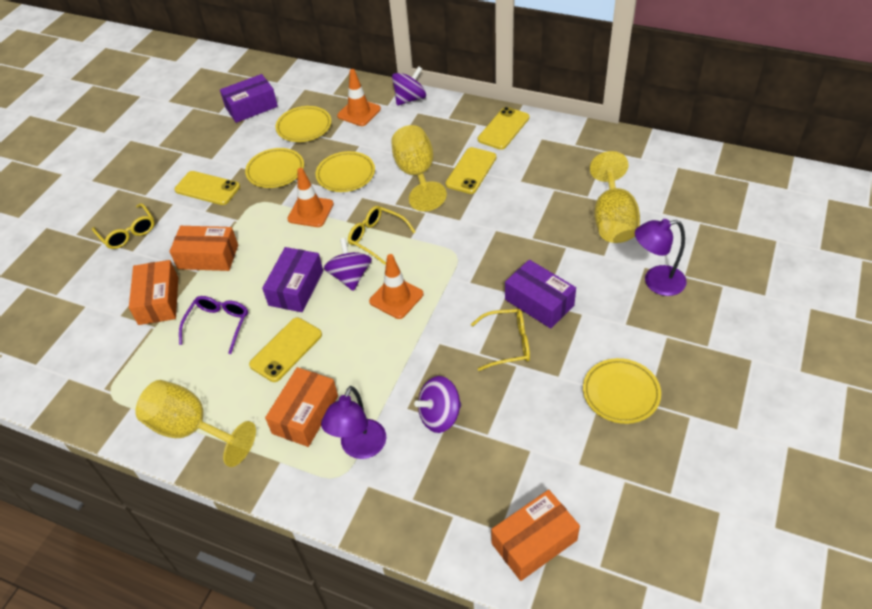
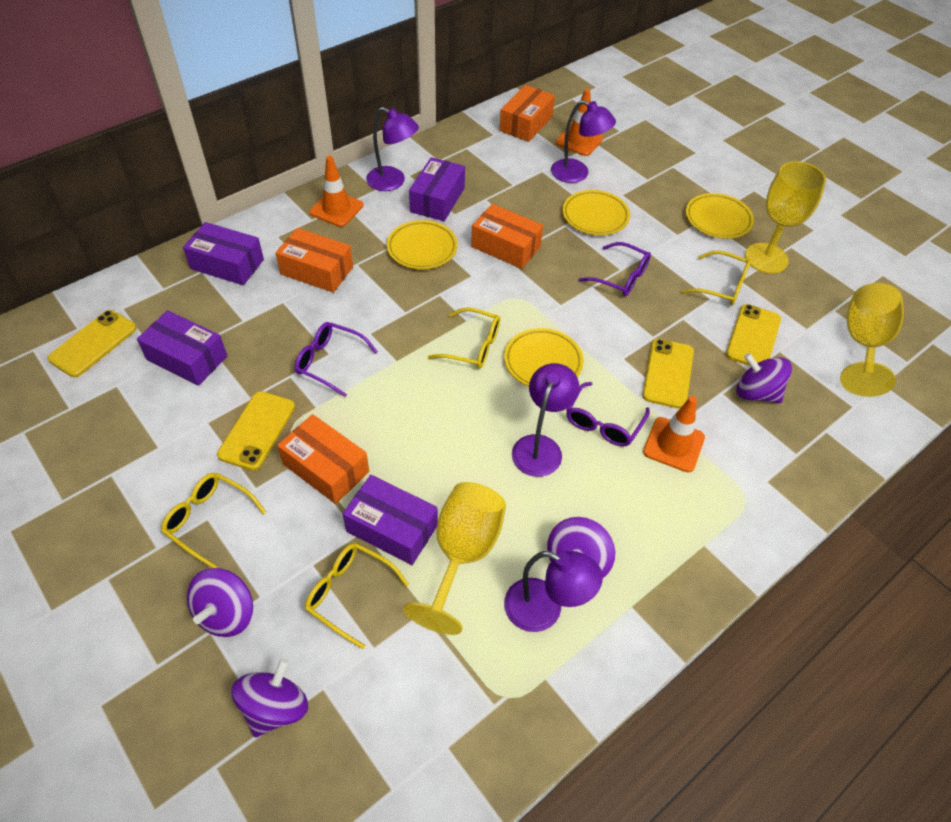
purple box: 3 -> 4
purple glasses: 1 -> 3
purple lamp: 2 -> 4
purple spinning top: 3 -> 4
yellow glasses: 3 -> 4

